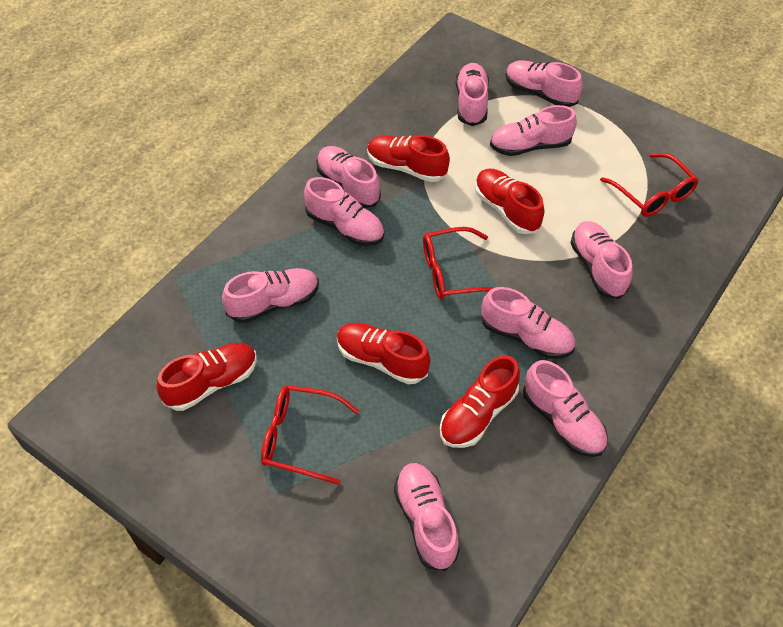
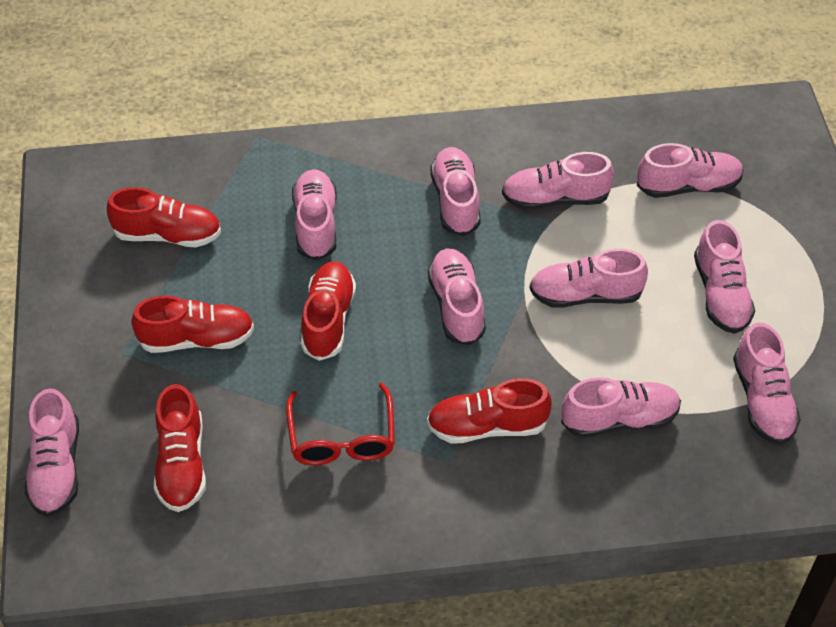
red glasses: 3 -> 1

